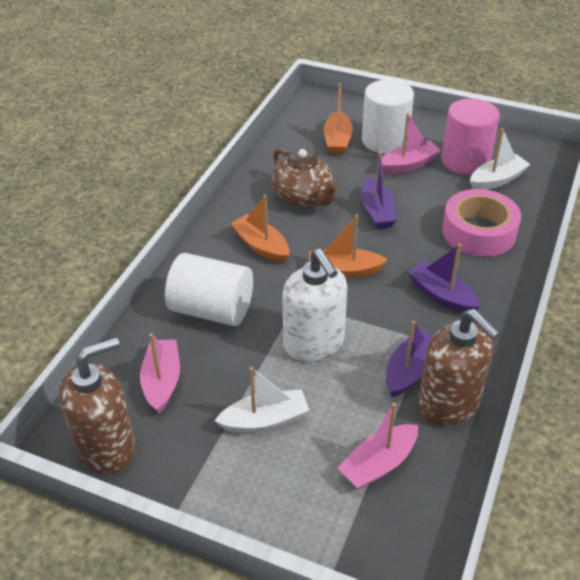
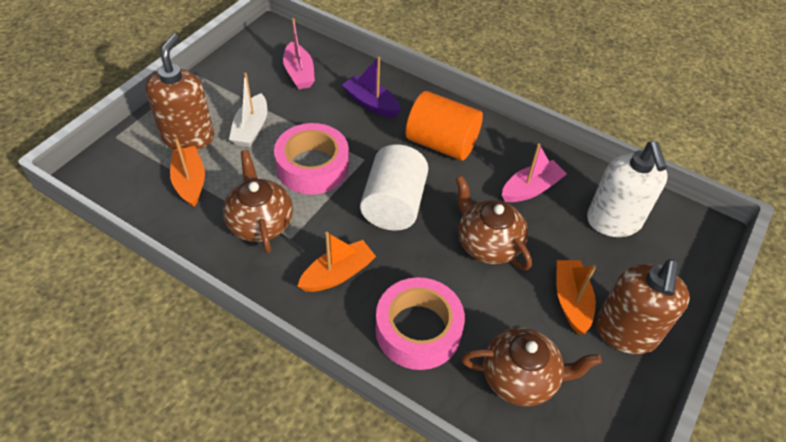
brown teapot: 1 -> 3
orange cylinder: 0 -> 1
pink boat: 3 -> 2
pink cylinder: 1 -> 0
pink tape: 1 -> 2
purple boat: 3 -> 1
white boat: 2 -> 1
white cylinder: 2 -> 1

